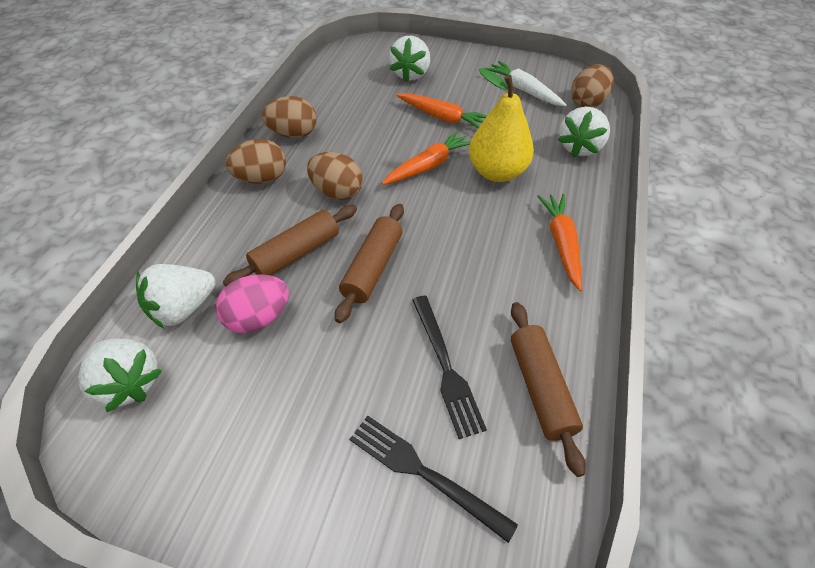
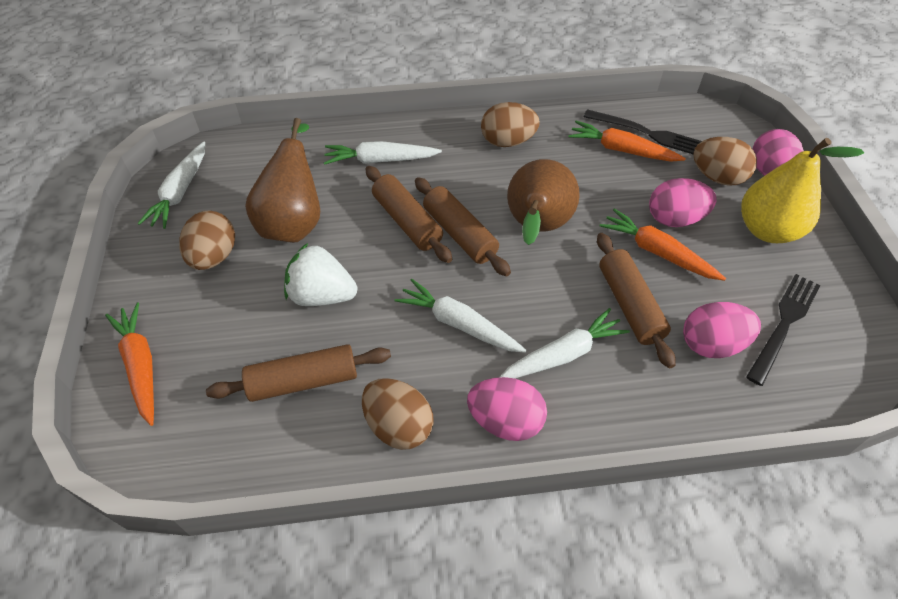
brown pear: 0 -> 2
brown rolling pin: 3 -> 4
pink egg: 1 -> 4
white carrot: 1 -> 4
white strawberry: 4 -> 1

